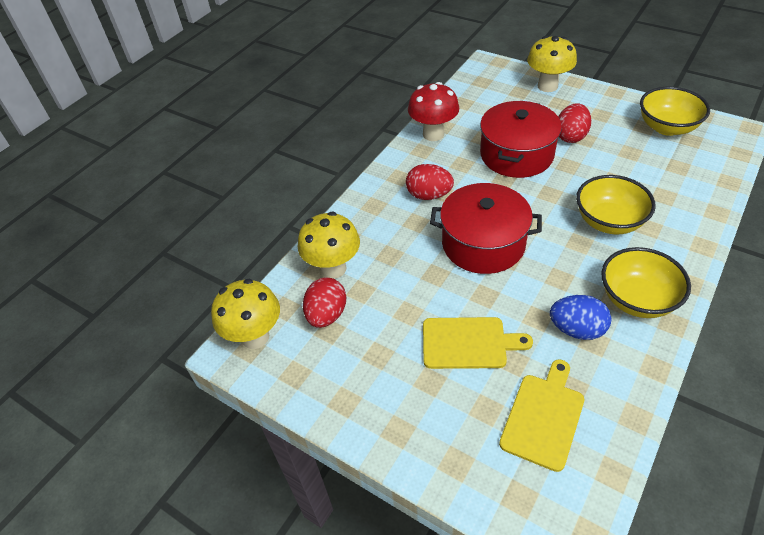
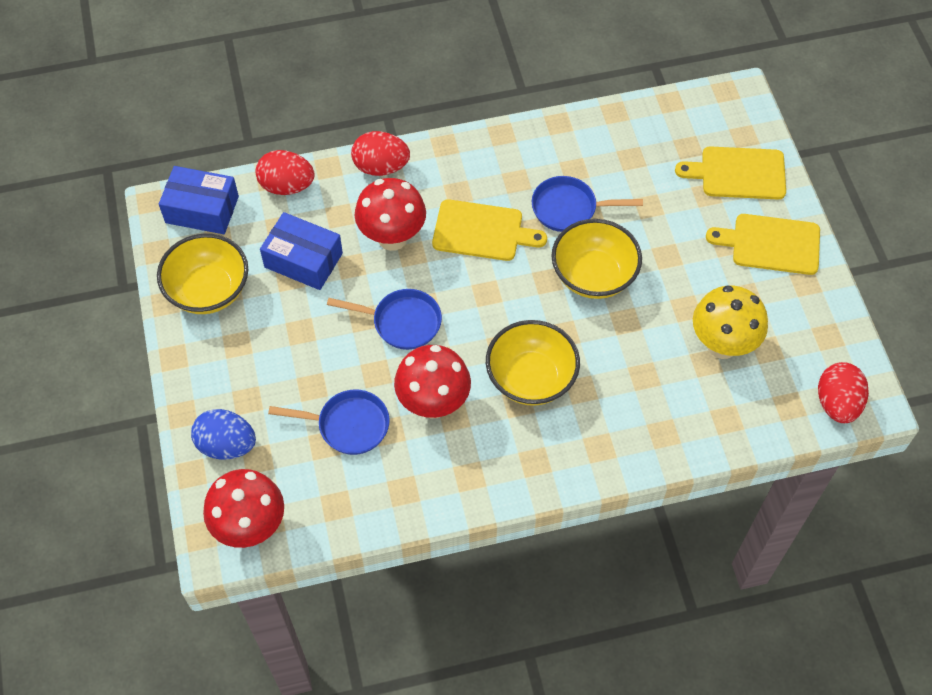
blue box: 0 -> 2
blue pan: 0 -> 3
red mushroom: 1 -> 3
red pot: 2 -> 0
yellow cutting board: 2 -> 3
yellow mushroom: 3 -> 1

